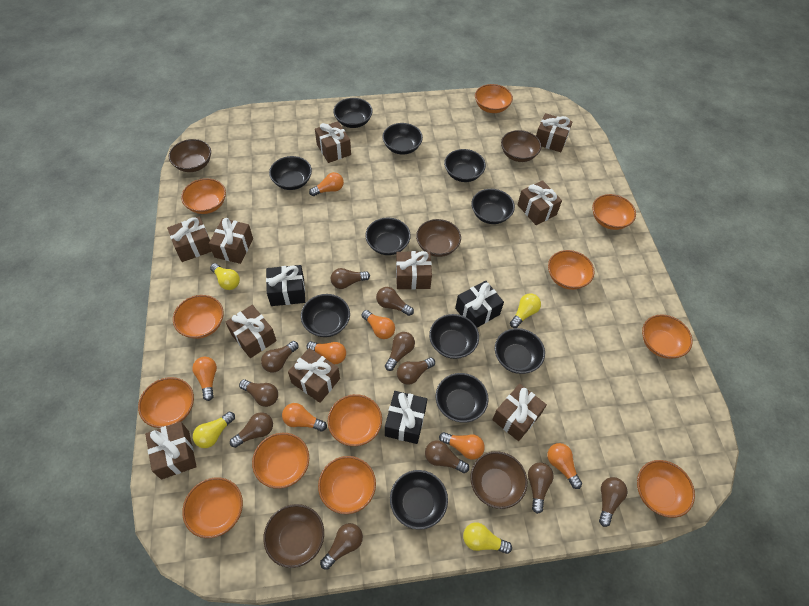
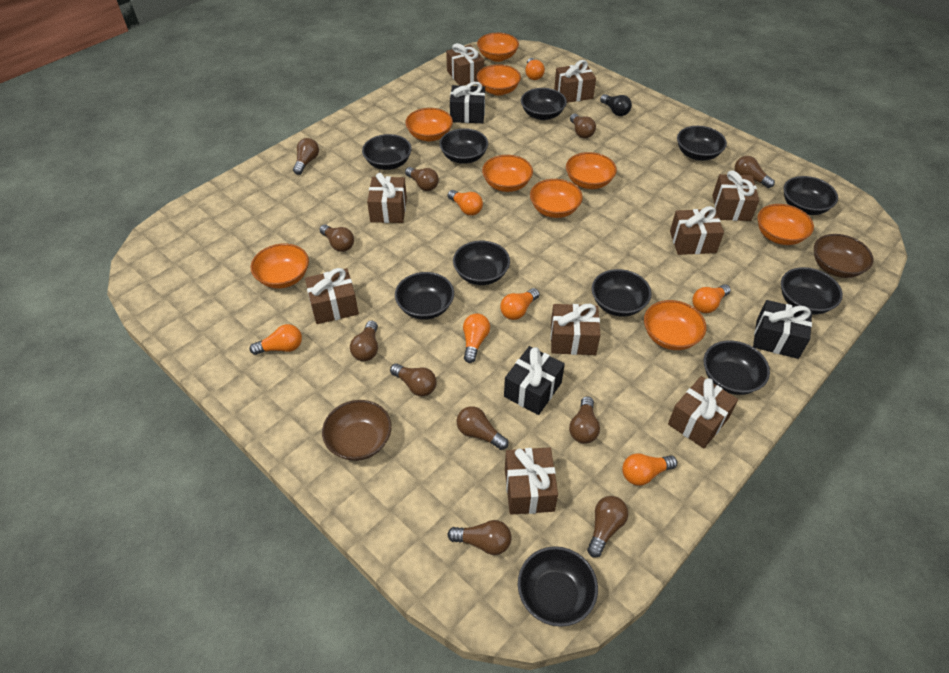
black light bulb: 0 -> 1
brown bowl: 5 -> 2
brown gift: 10 -> 9
orange bowl: 12 -> 9
yellow light bulb: 4 -> 0

